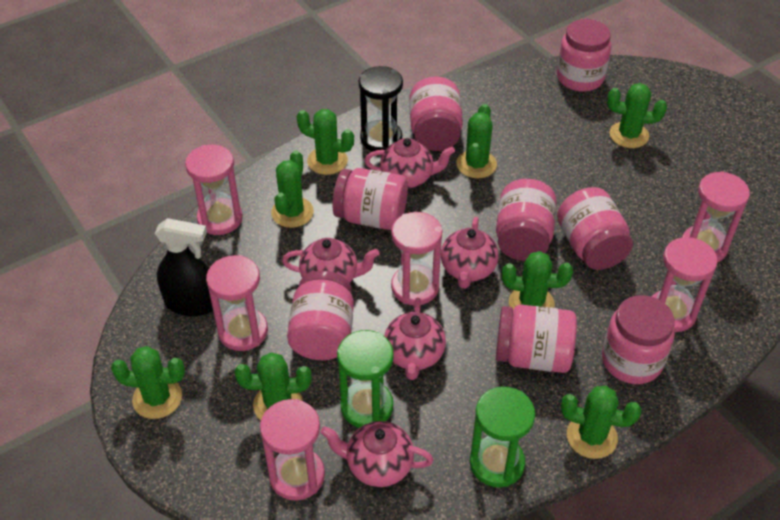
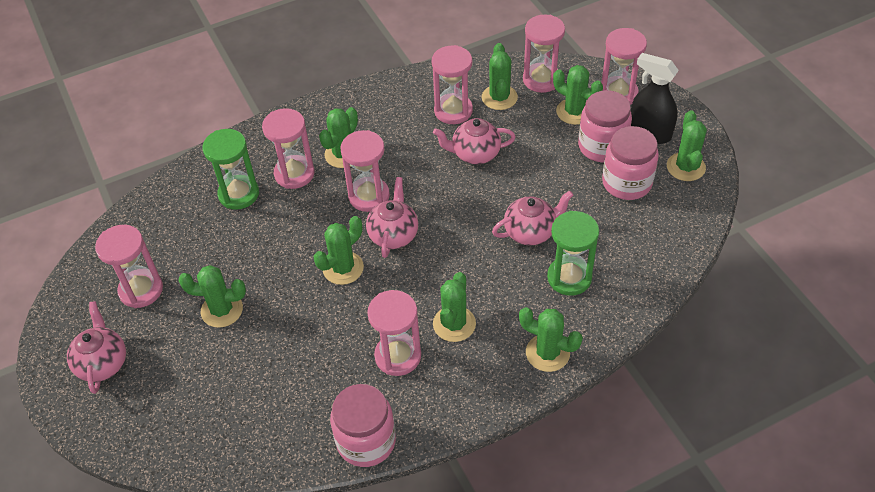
black hourglass: 1 -> 0
pink hourglass: 6 -> 7
pink jar: 8 -> 3
pink teapot: 5 -> 4

